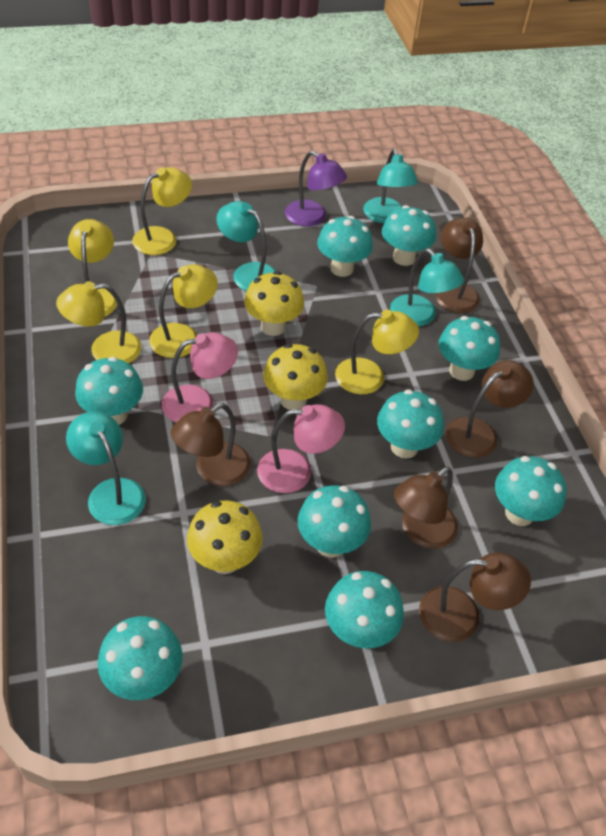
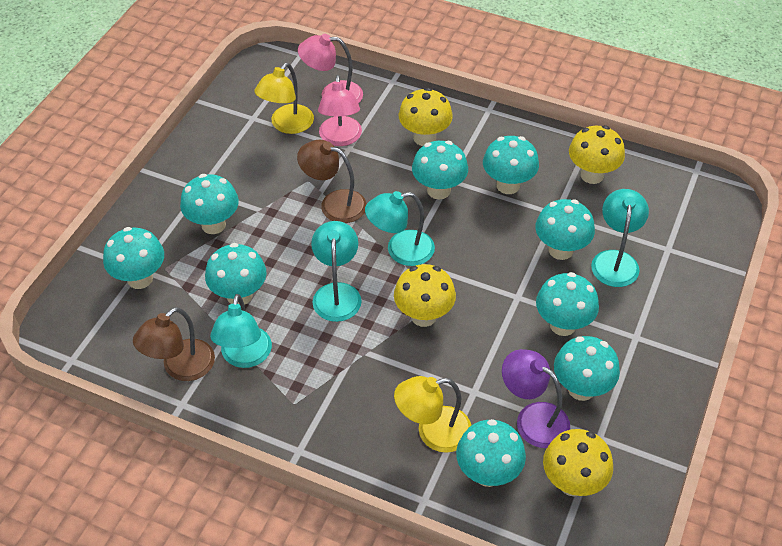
brown lamp: 5 -> 2
yellow lamp: 5 -> 2
yellow mushroom: 3 -> 4

